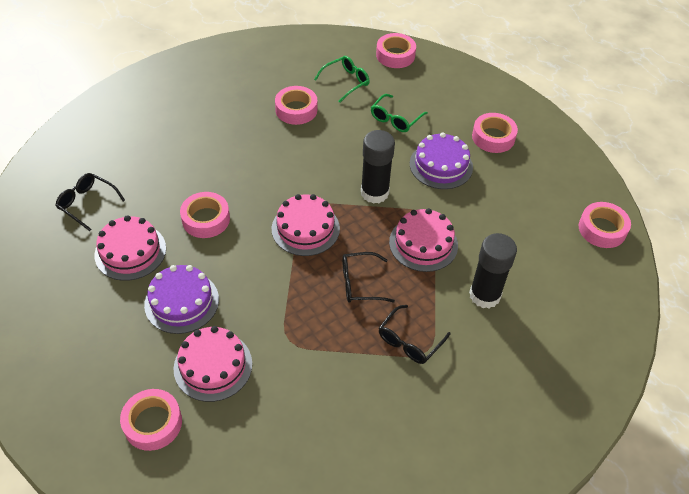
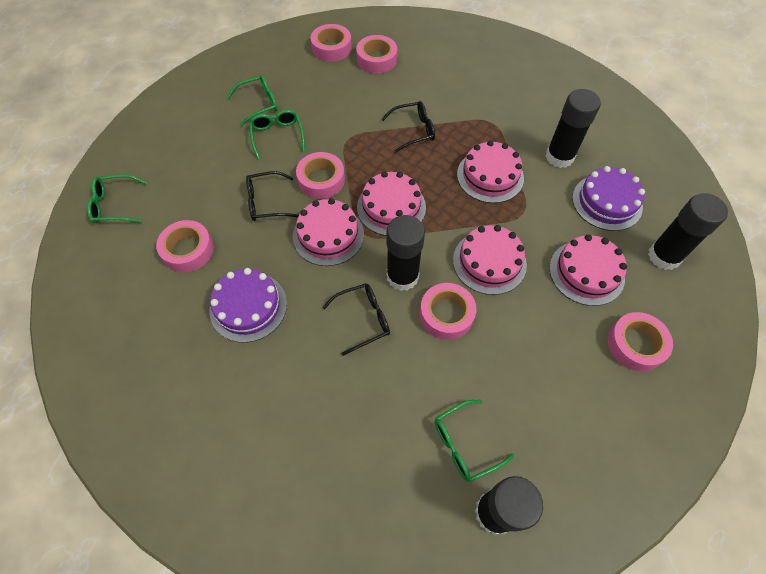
black glue stick: 2 -> 4
green glasses: 2 -> 4
pink cake: 4 -> 5

